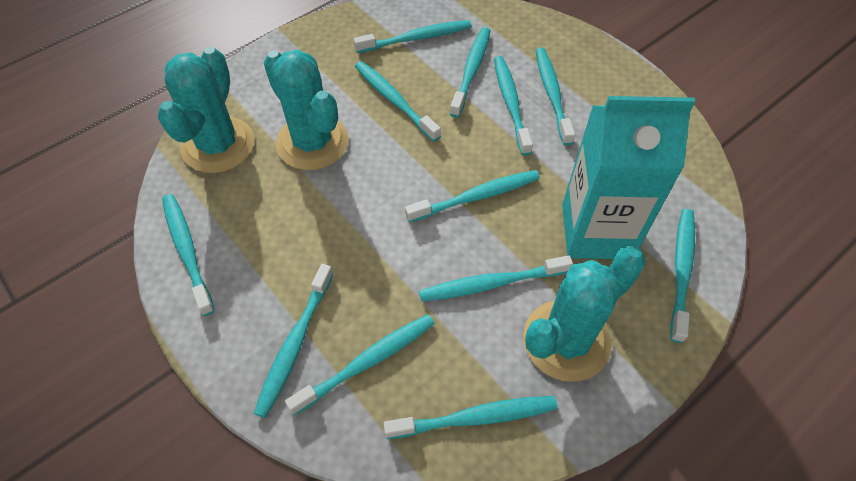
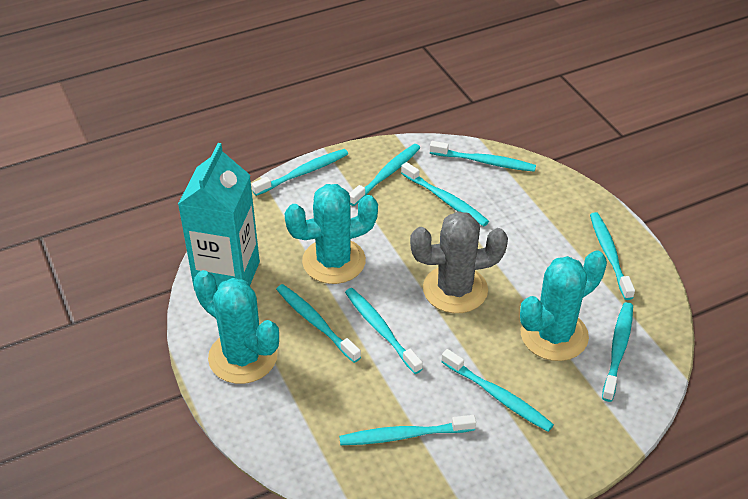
grey cactus: 0 -> 1
turquoise toothbrush: 12 -> 10

